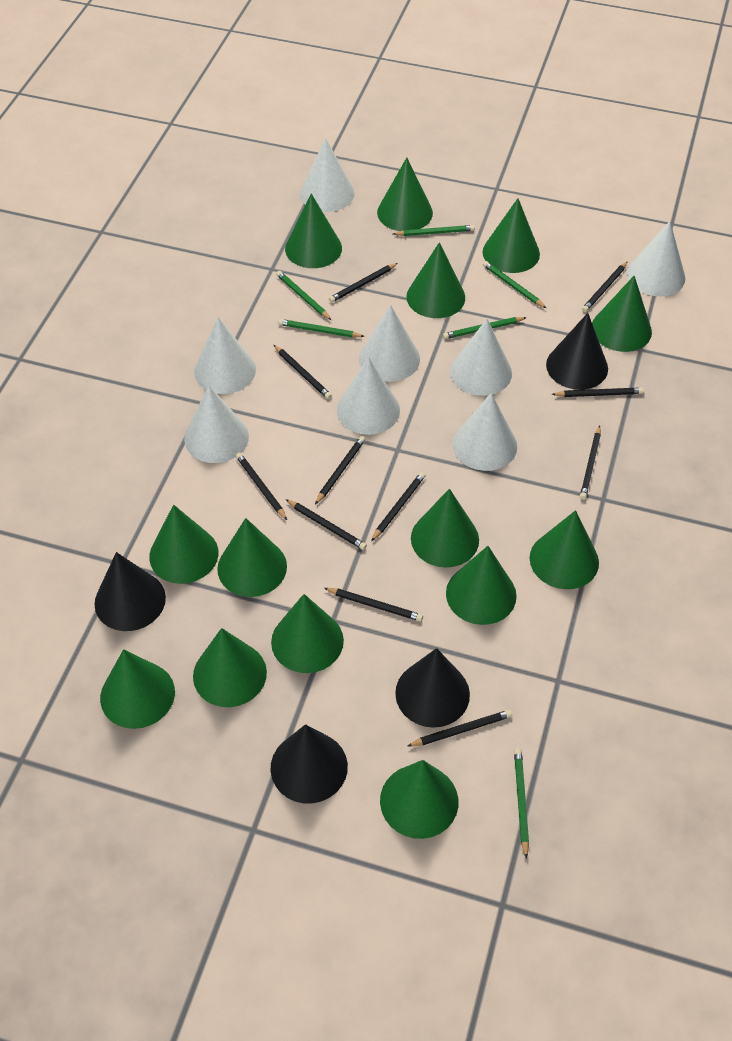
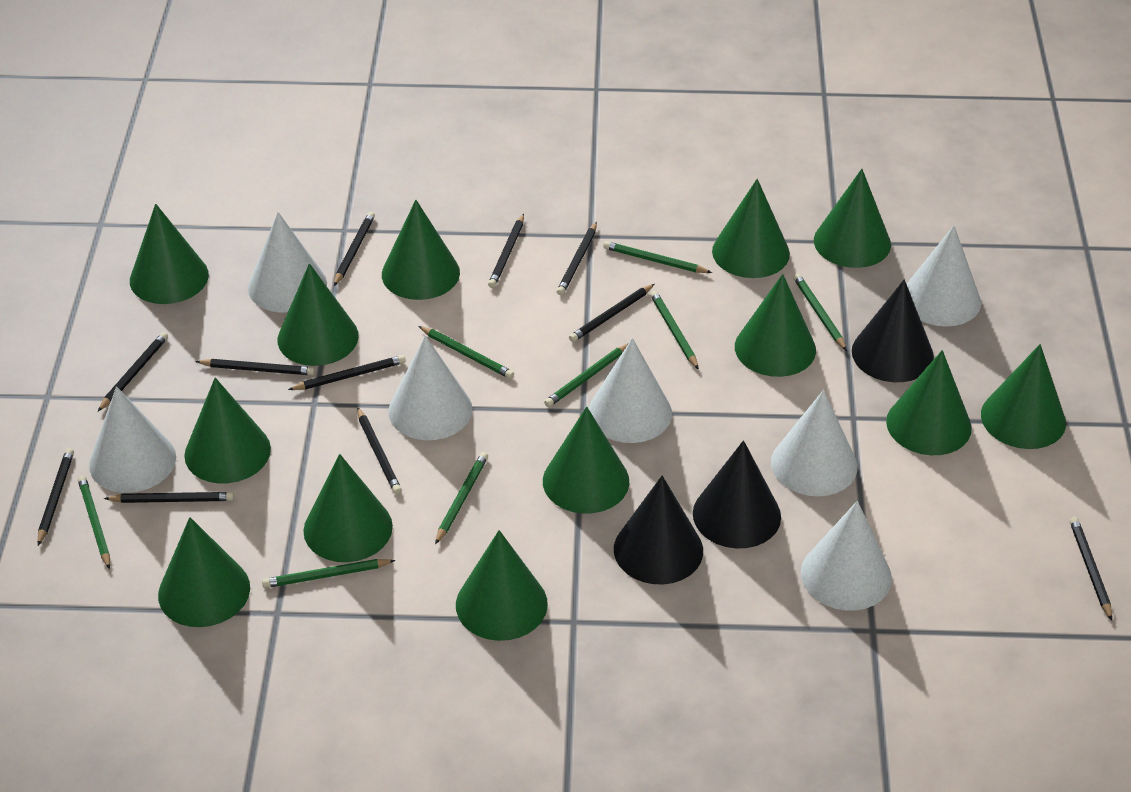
black cone: 4 -> 3
green cone: 14 -> 13
green pencil: 6 -> 8
white cone: 8 -> 7

